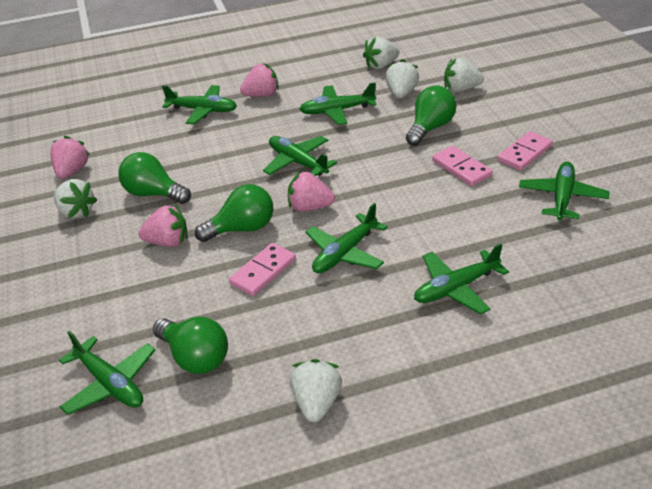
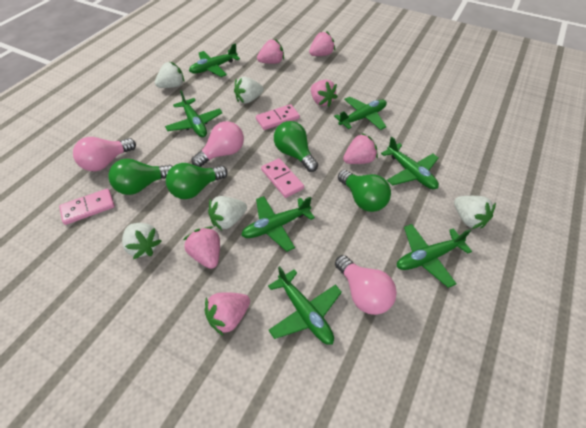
pink light bulb: 0 -> 3
pink strawberry: 4 -> 6

